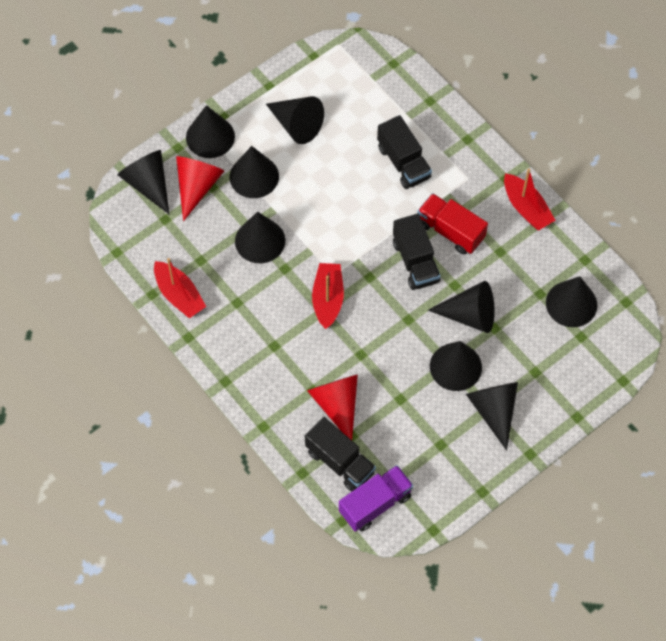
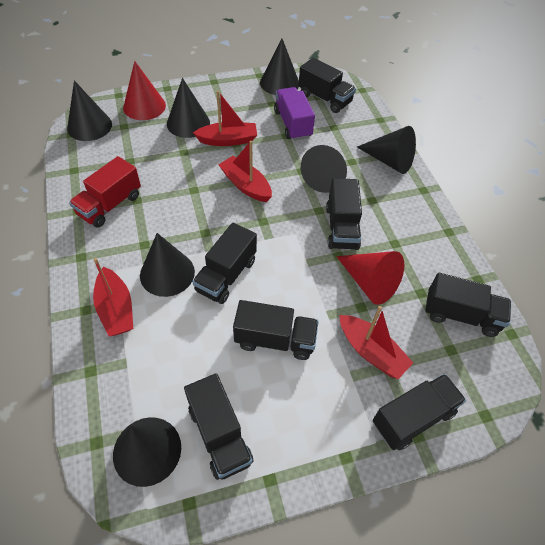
black cone: 9 -> 7
black truck: 3 -> 7
red boat: 3 -> 4

